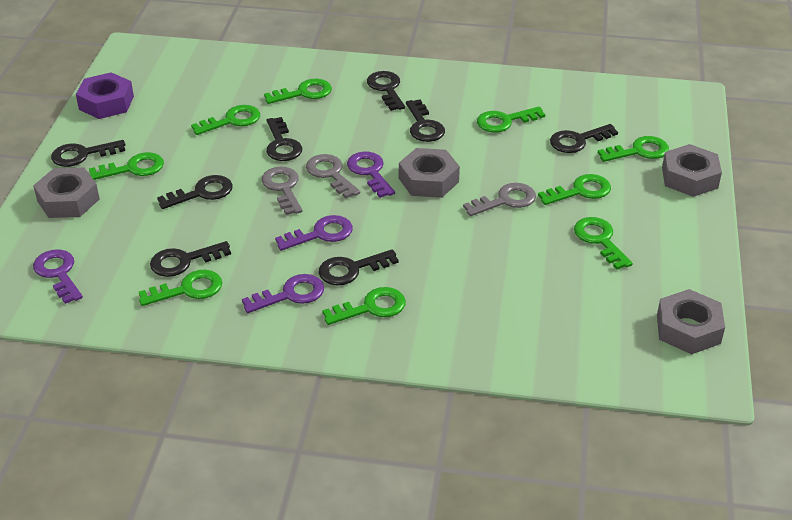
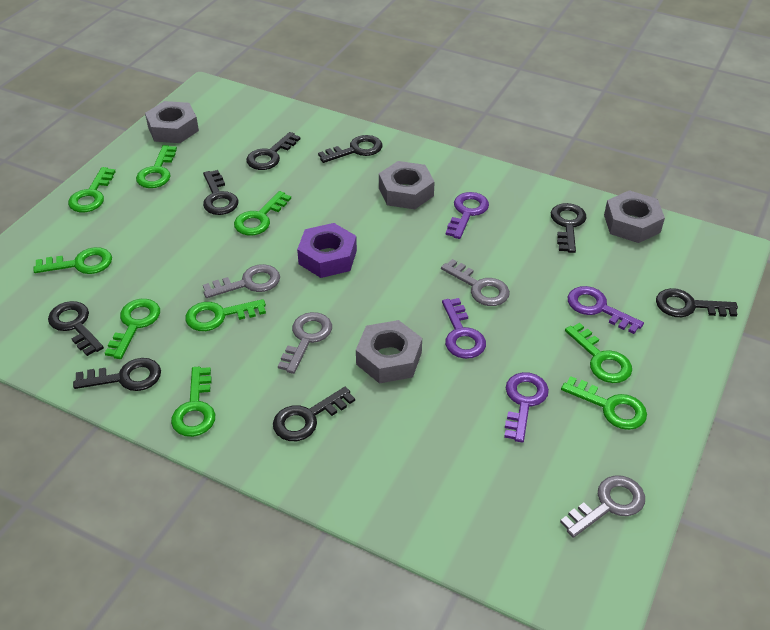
grey key: 3 -> 4

